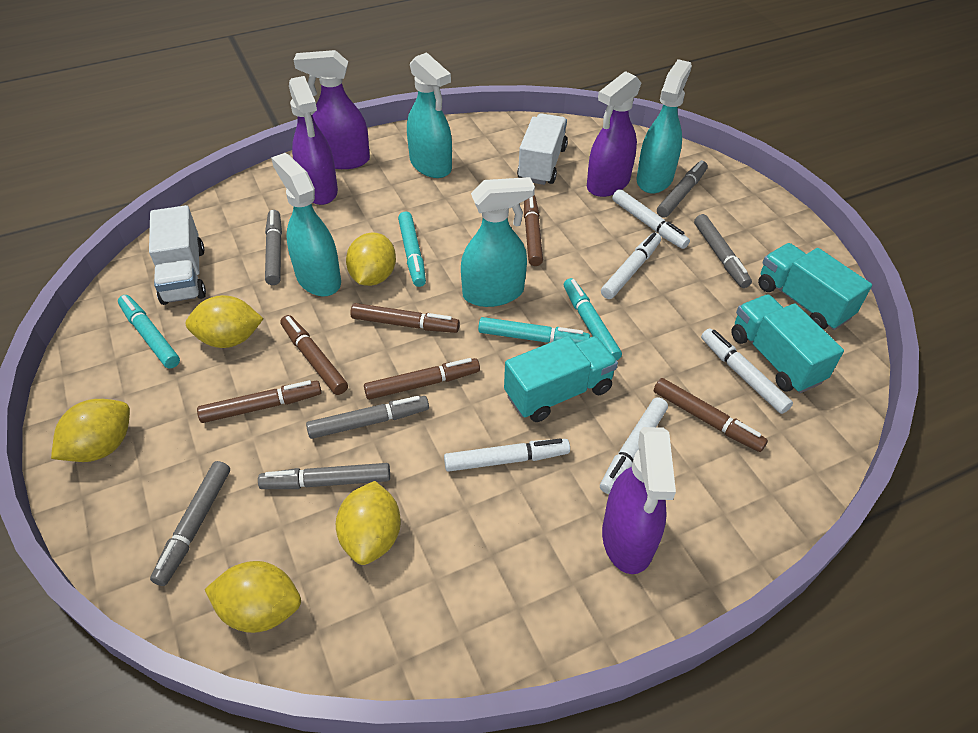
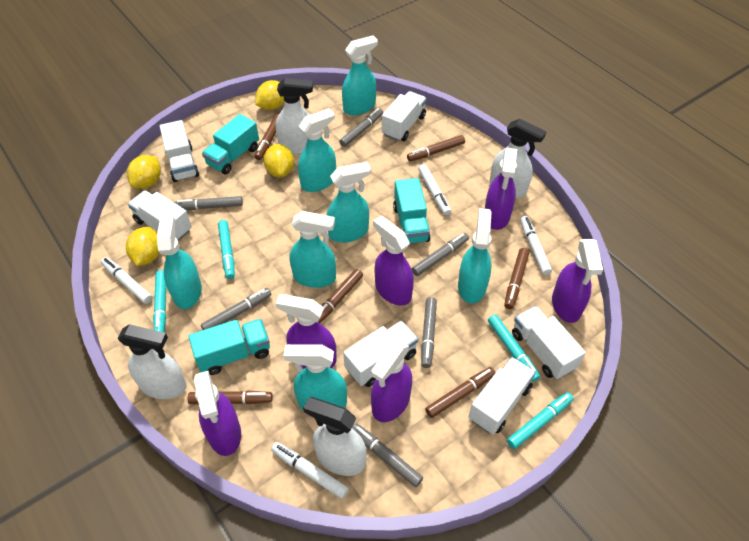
purple spray bottle: 4 -> 6
turquoise spray bottle: 4 -> 7
white marker: 5 -> 4
white spray bottle: 0 -> 4
white truck: 2 -> 6
yellow lemon: 5 -> 4

